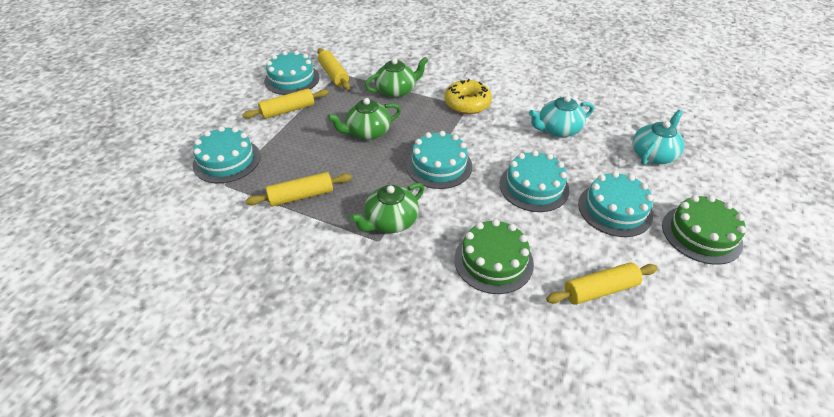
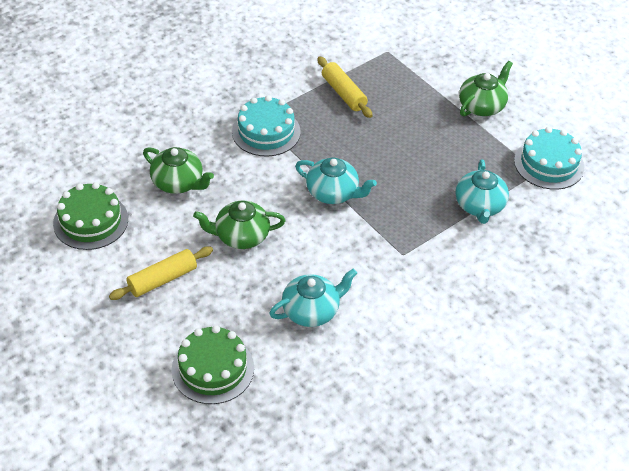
turquoise cake: 5 -> 2
turquoise teapot: 2 -> 3
yellow donut: 1 -> 0
yellow rolling pin: 4 -> 2

